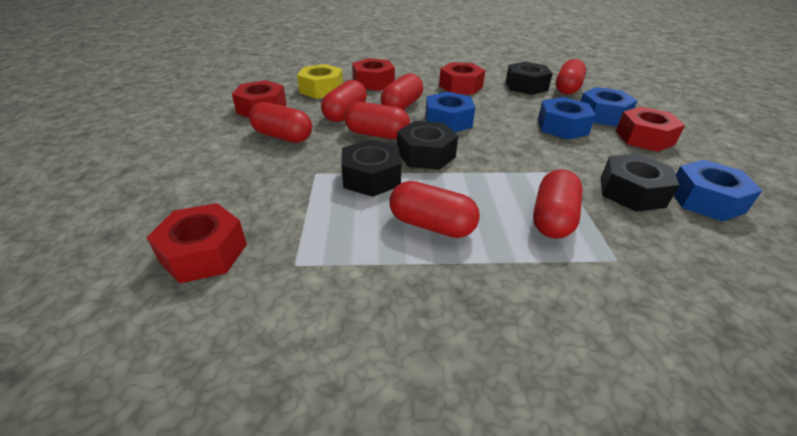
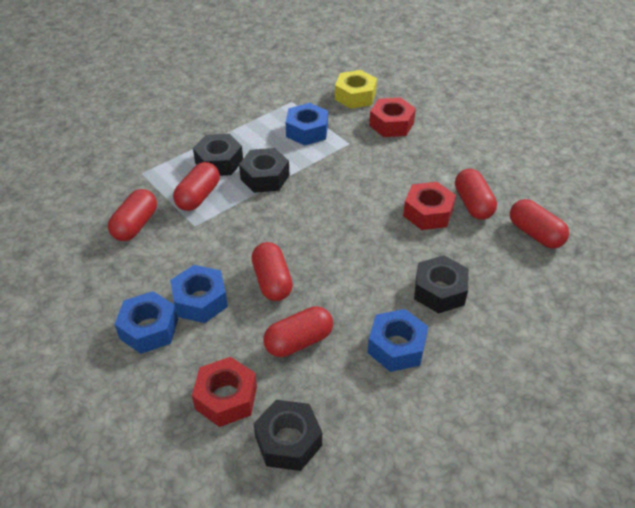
red capsule: 7 -> 6
red nut: 5 -> 3

